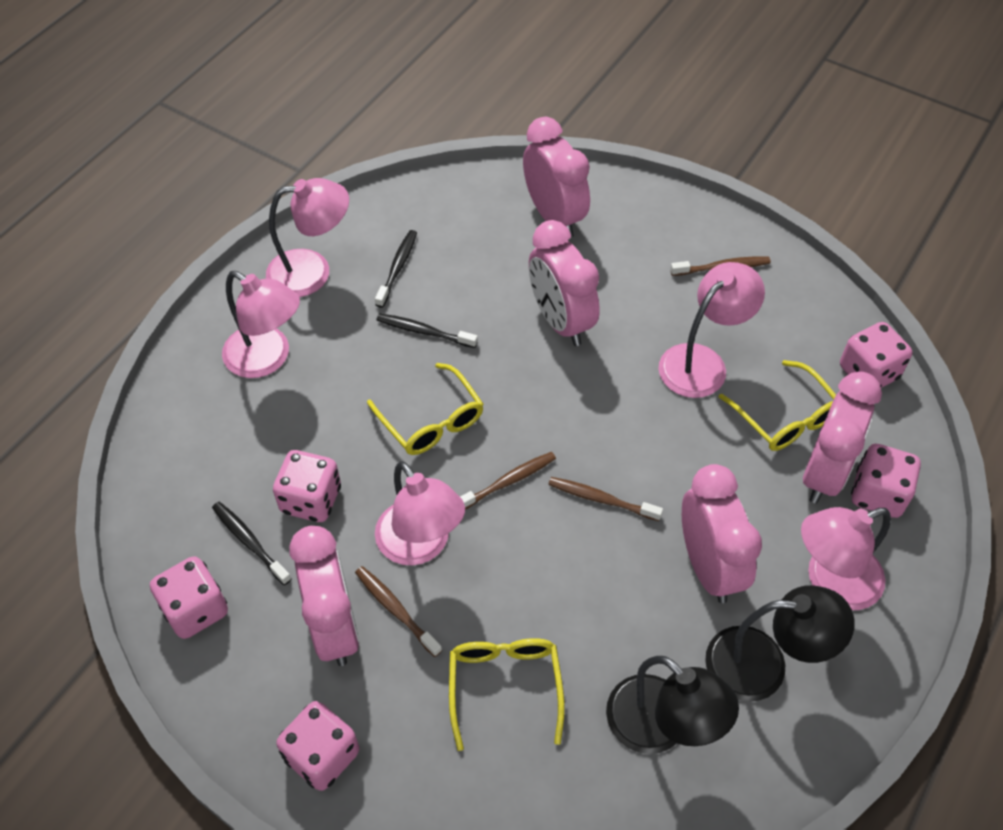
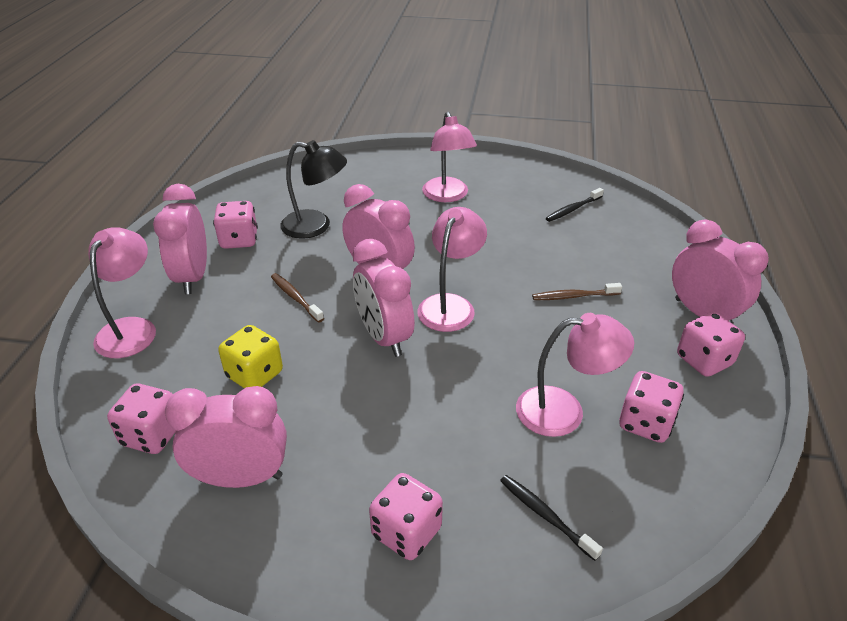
black lamp: 2 -> 1
black toothbrush: 3 -> 2
brown toothbrush: 4 -> 2
pink lamp: 5 -> 4
yellow dice: 0 -> 1
yellow glasses: 3 -> 0

